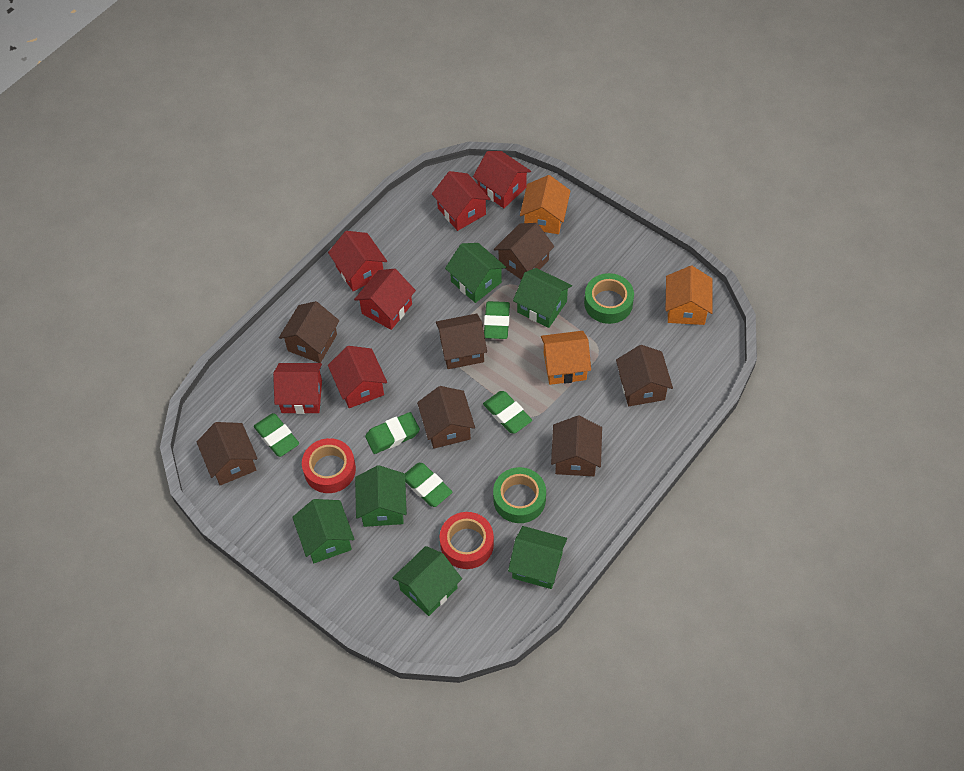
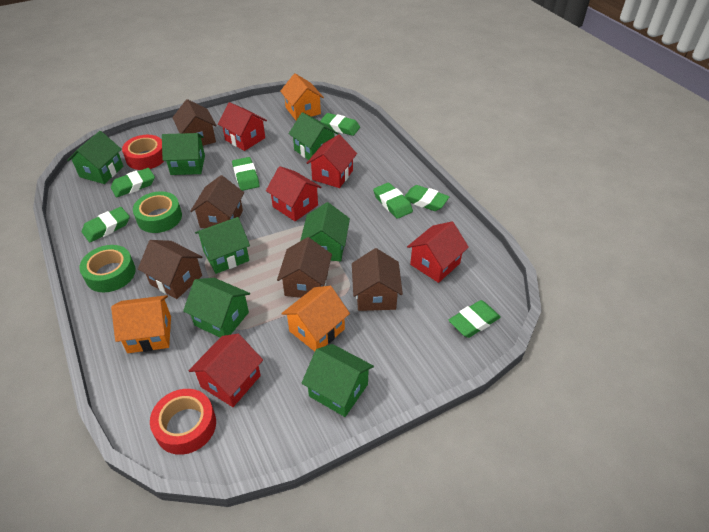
brown house: 7 -> 5
green eraser: 5 -> 7
green house: 6 -> 7
red house: 6 -> 5

